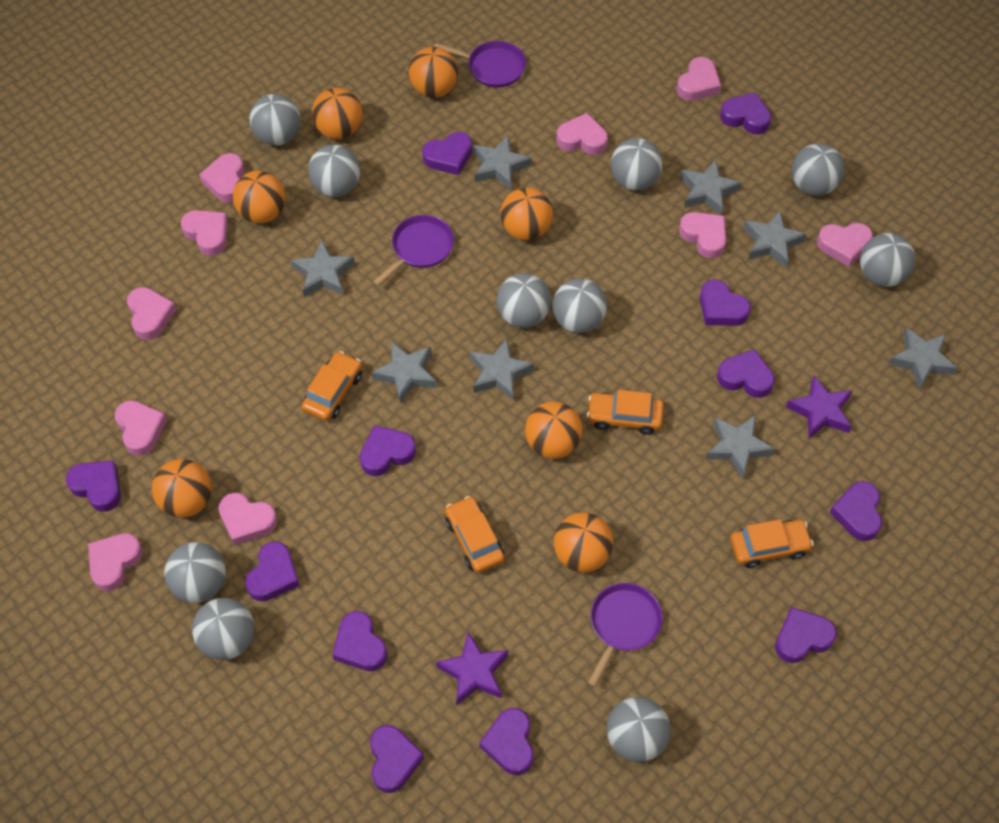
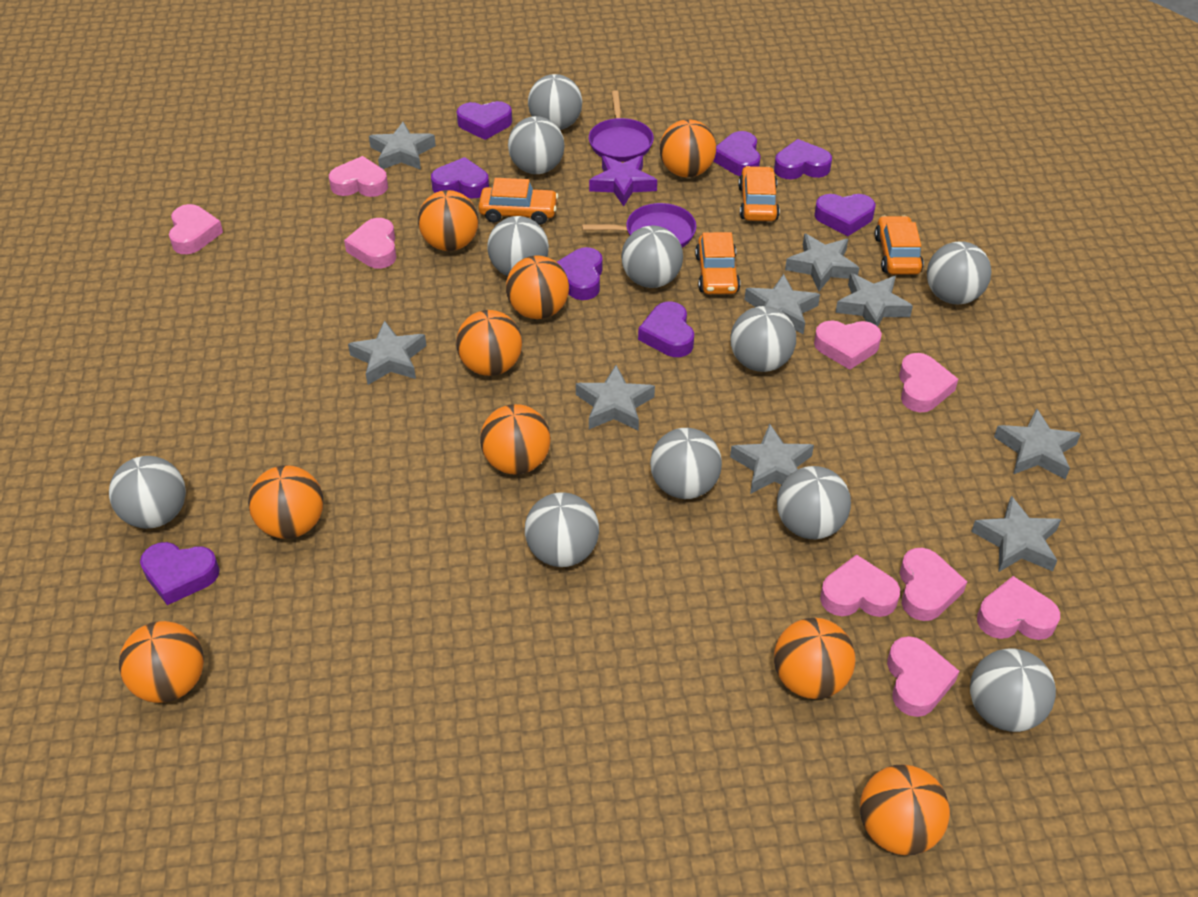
grey ball: 10 -> 11
grey star: 8 -> 9
orange ball: 7 -> 9
pink heart: 10 -> 9
purple heart: 12 -> 8
purple pan: 3 -> 2
purple star: 2 -> 1

